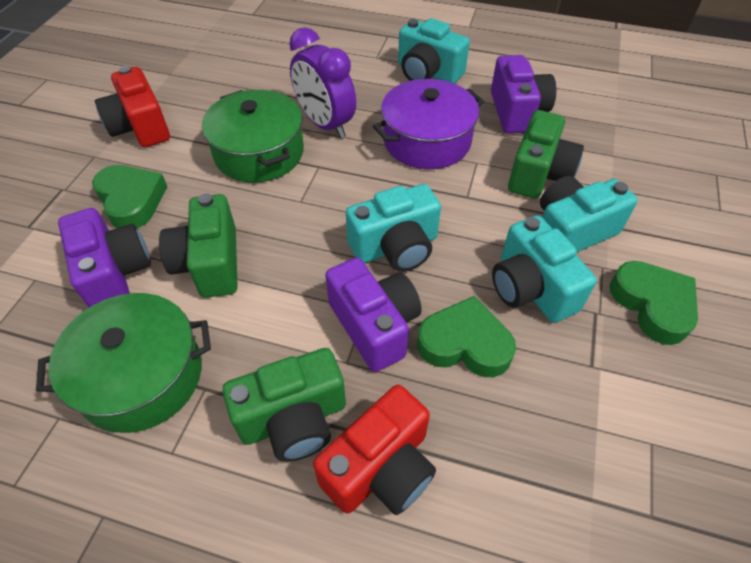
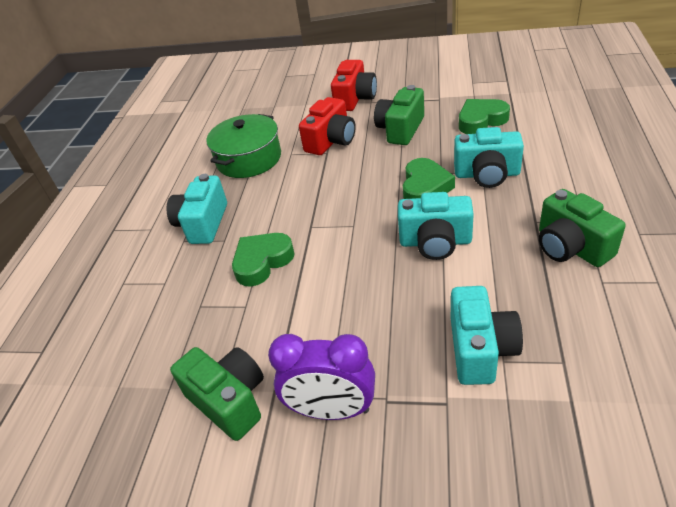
green pot: 2 -> 1
purple camera: 3 -> 0
purple pot: 1 -> 0

